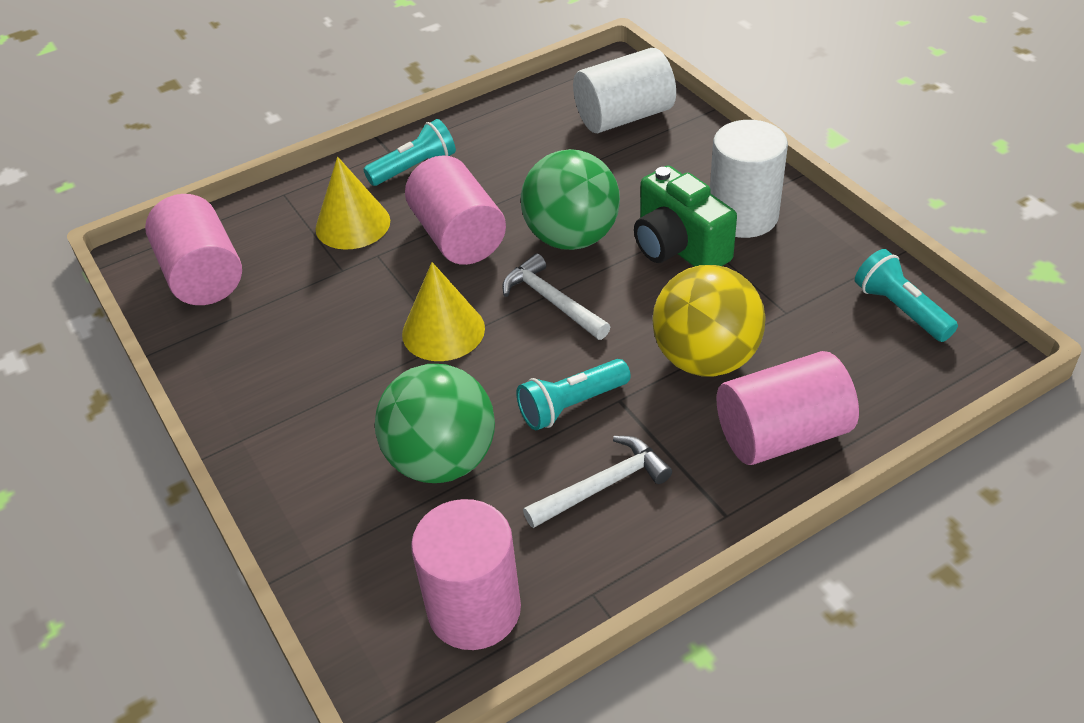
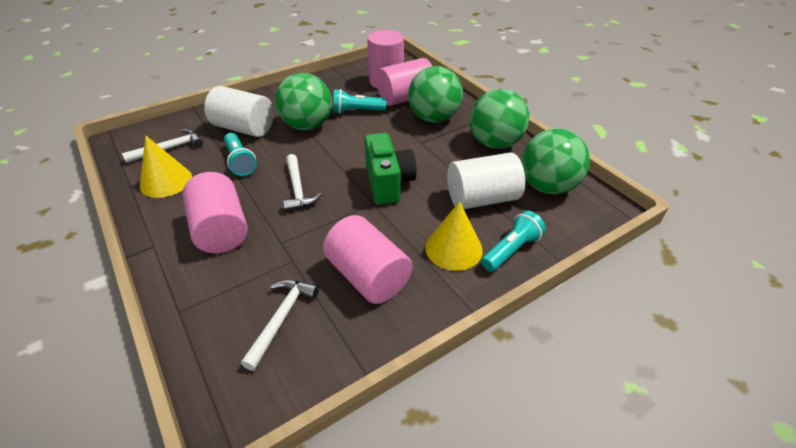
green ball: 2 -> 4
white hammer: 2 -> 3
yellow ball: 1 -> 0

